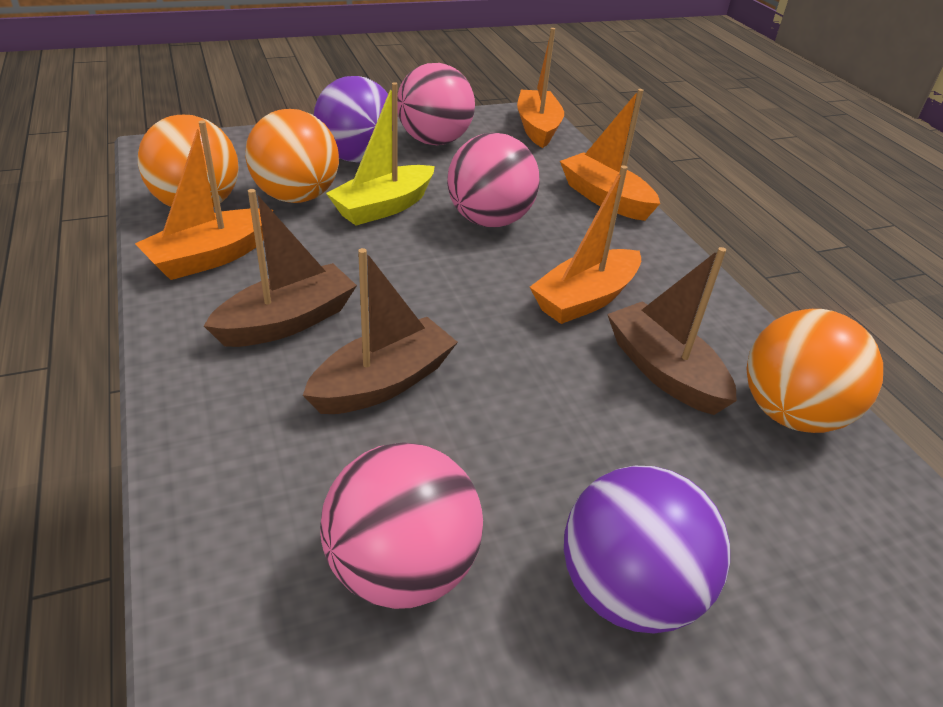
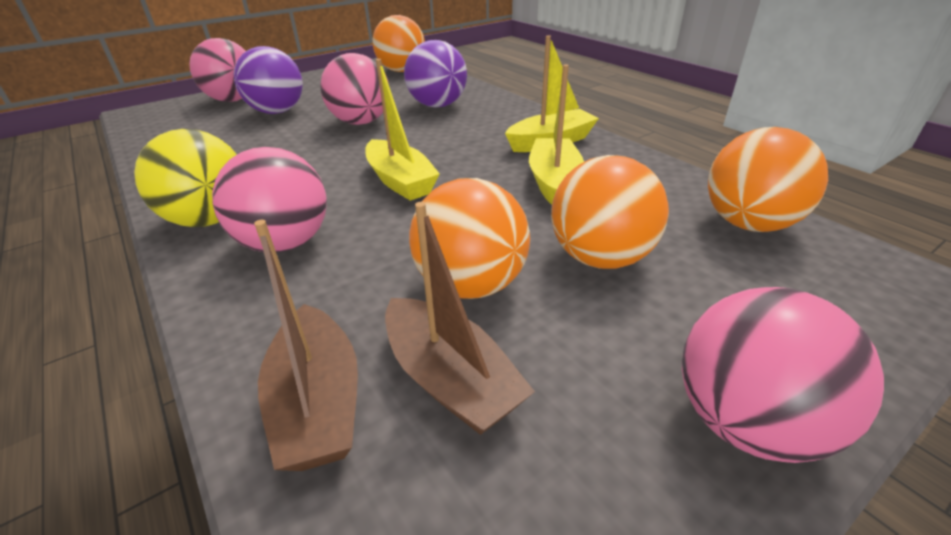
brown boat: 3 -> 2
orange ball: 3 -> 4
orange boat: 4 -> 0
pink ball: 3 -> 4
yellow ball: 0 -> 1
yellow boat: 1 -> 3

